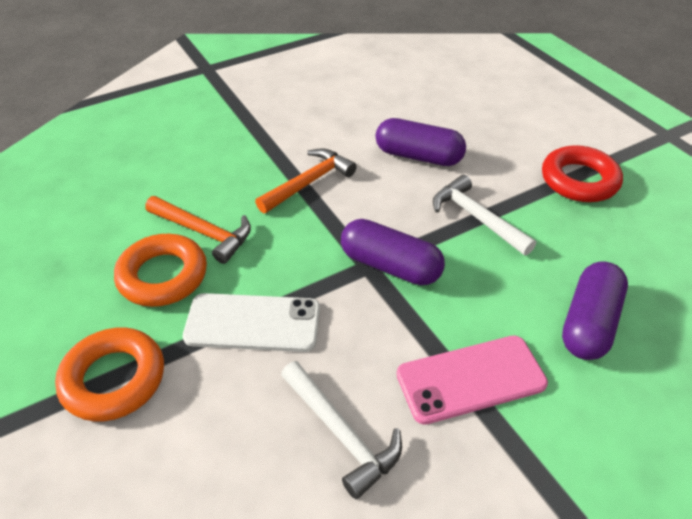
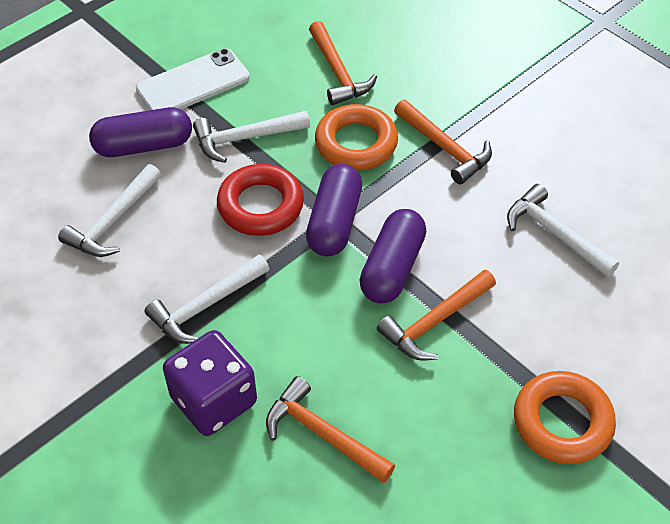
orange hammer: 2 -> 4
pink phone: 1 -> 0
purple dice: 0 -> 1
white hammer: 2 -> 4

